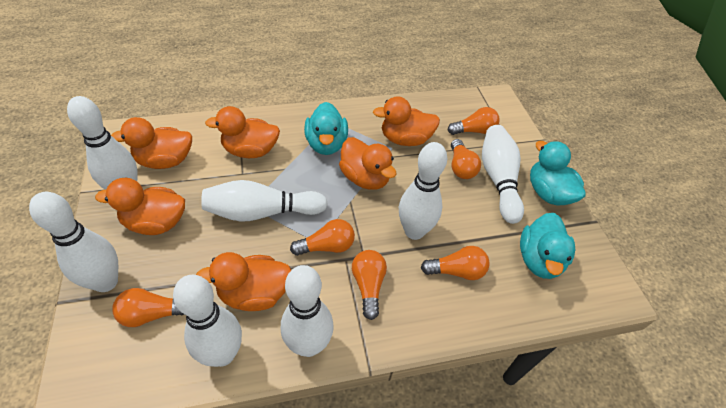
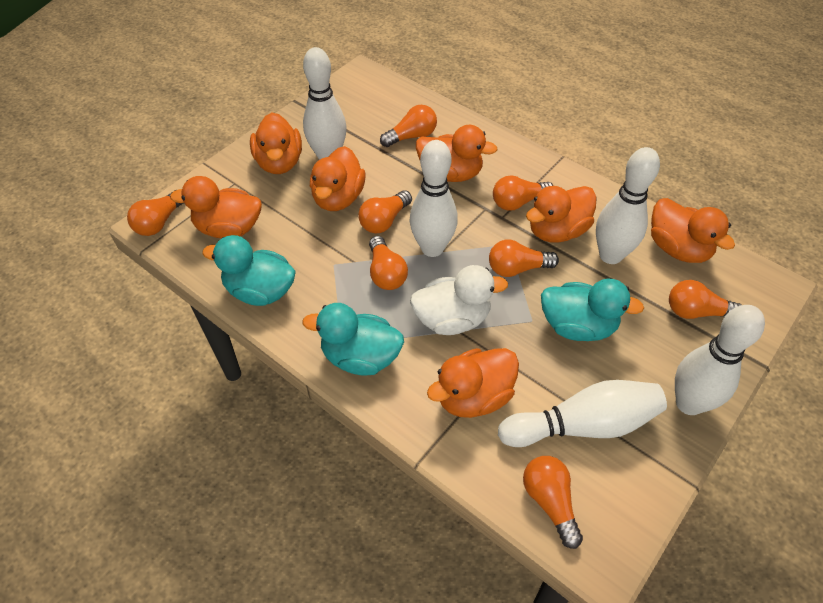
orange duck: 6 -> 7
orange light bulb: 6 -> 8
white bowling pin: 7 -> 5
white duck: 0 -> 1

